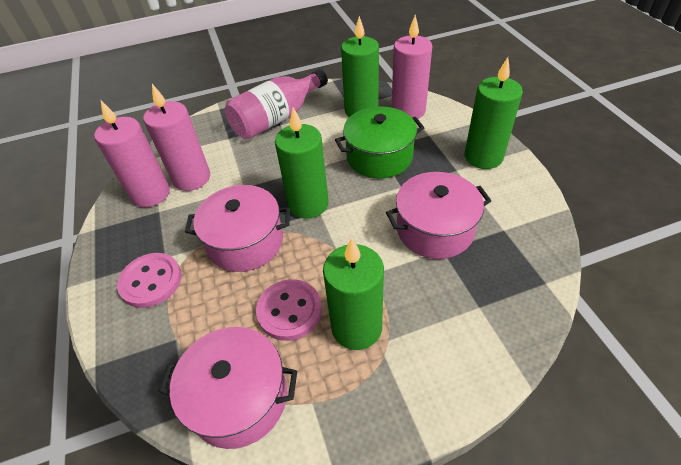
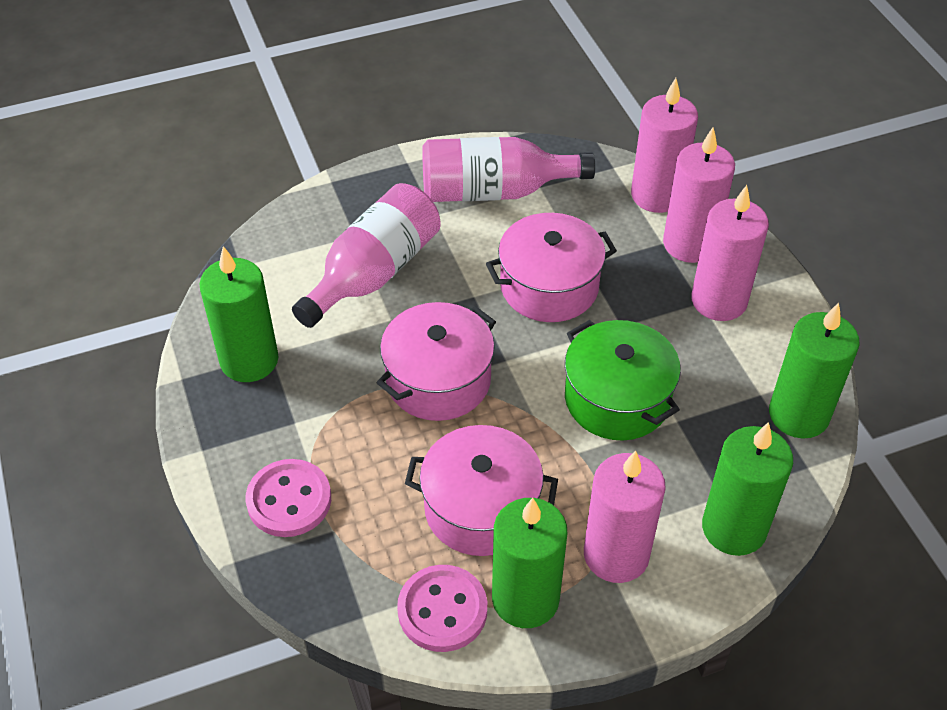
pink bottle: 1 -> 2
pink candle: 3 -> 4

